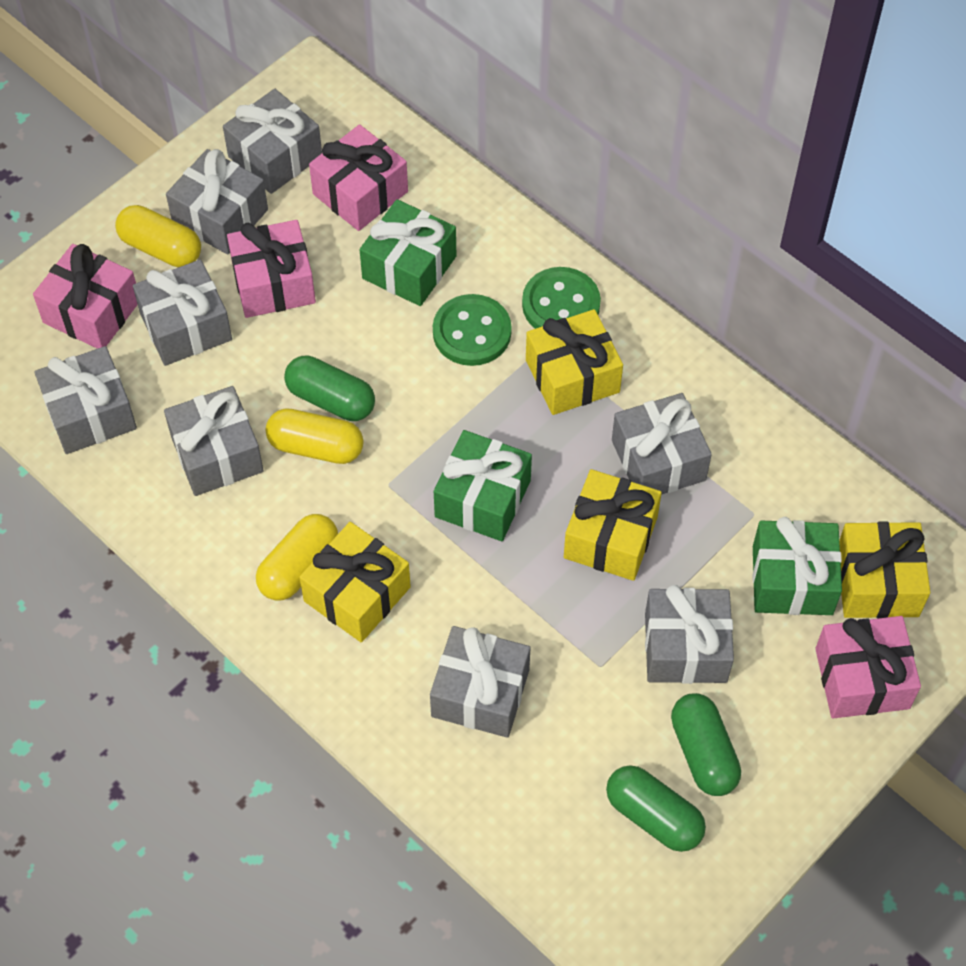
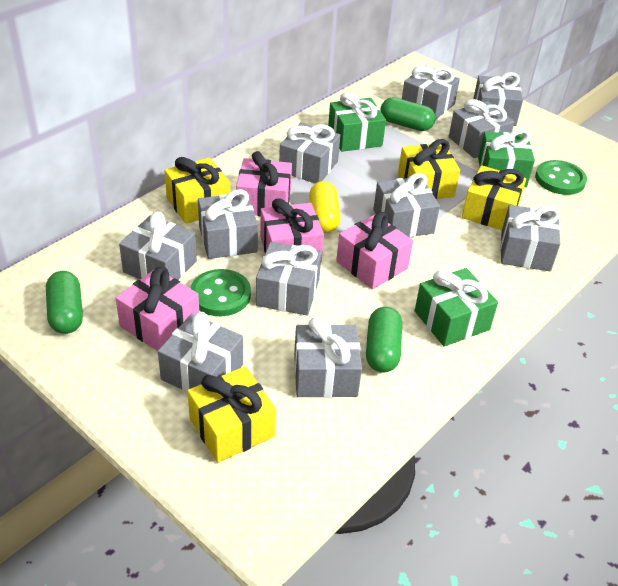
grey gift: 8 -> 11
yellow capsule: 3 -> 1

